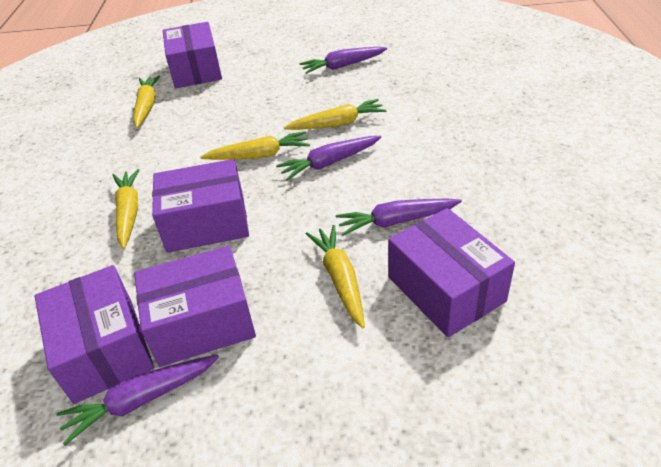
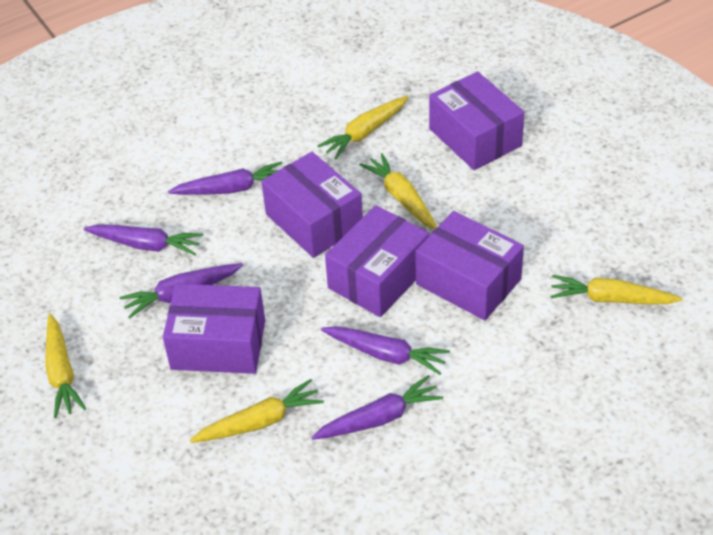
purple carrot: 4 -> 5

